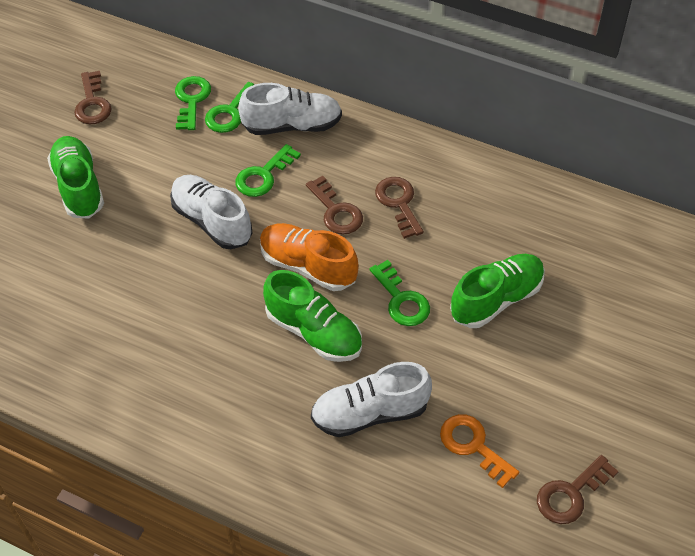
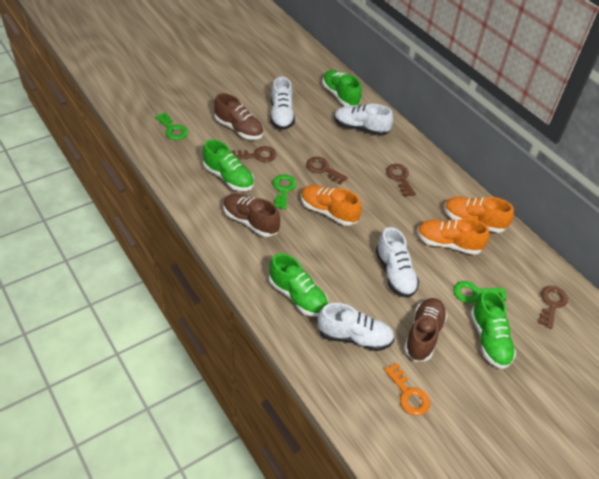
brown shoe: 0 -> 3
green key: 4 -> 3
green shoe: 3 -> 4
orange shoe: 1 -> 3
white shoe: 3 -> 4

